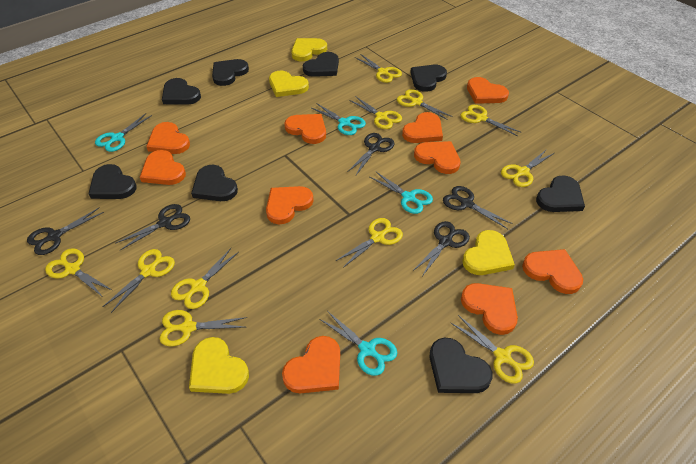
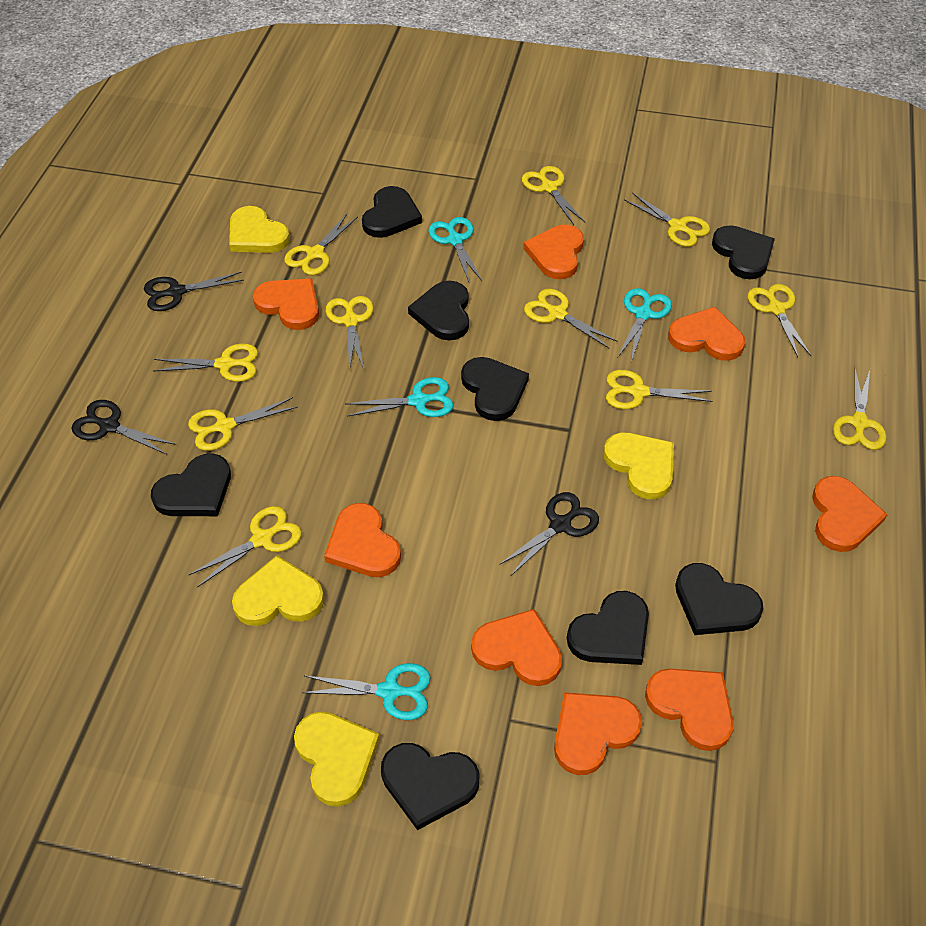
black scissors: 5 -> 3
orange heart: 10 -> 8

